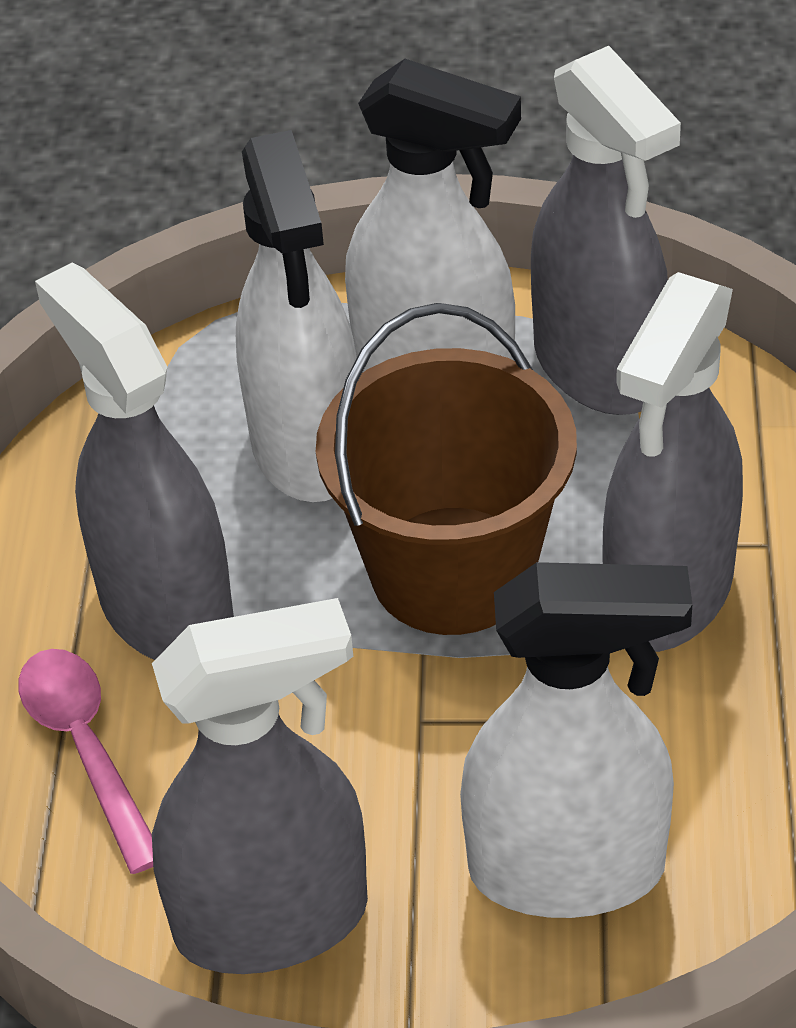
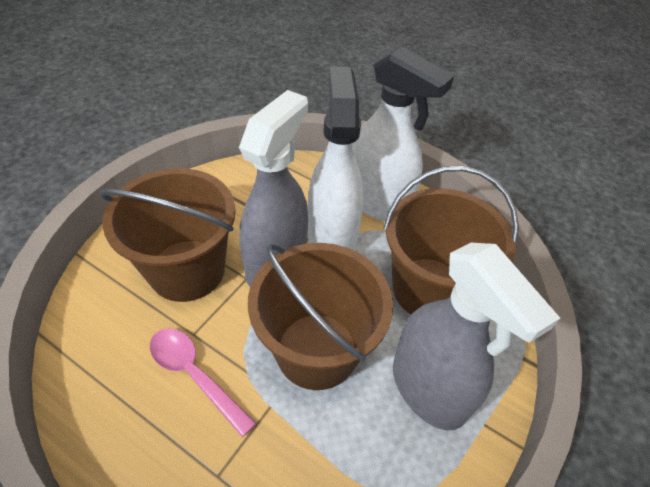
brown bucket: 1 -> 3
grey spray bottle: 4 -> 2
white spray bottle: 3 -> 2

